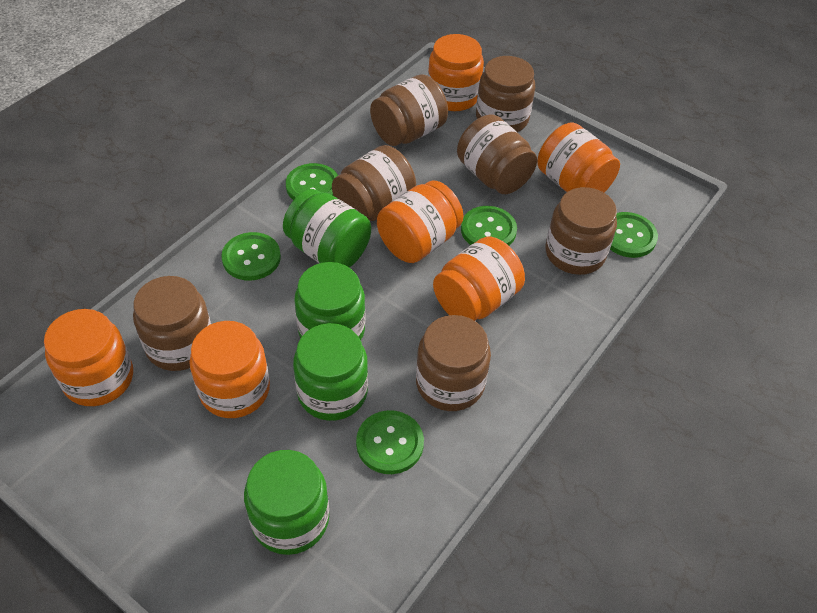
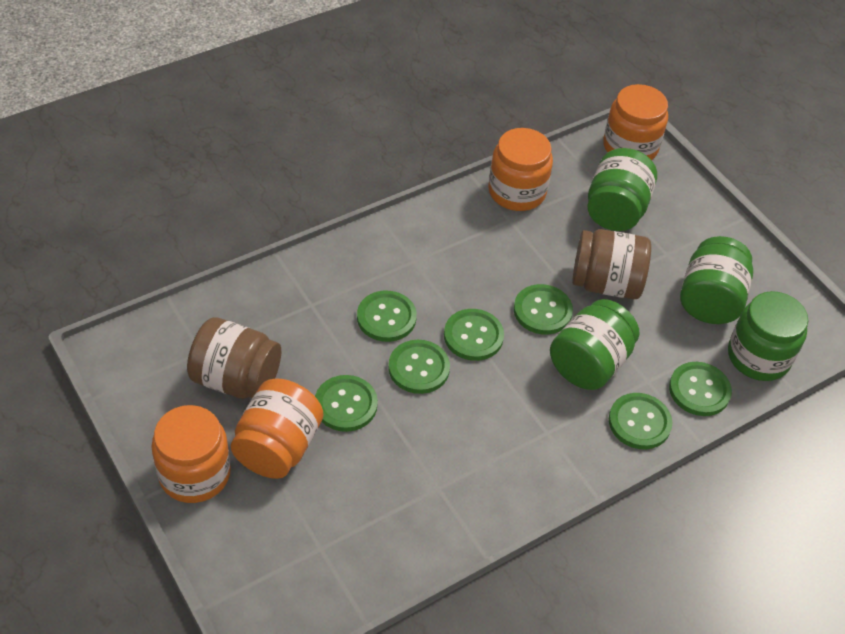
brown jar: 7 -> 2
green button: 5 -> 7
orange jar: 6 -> 4

